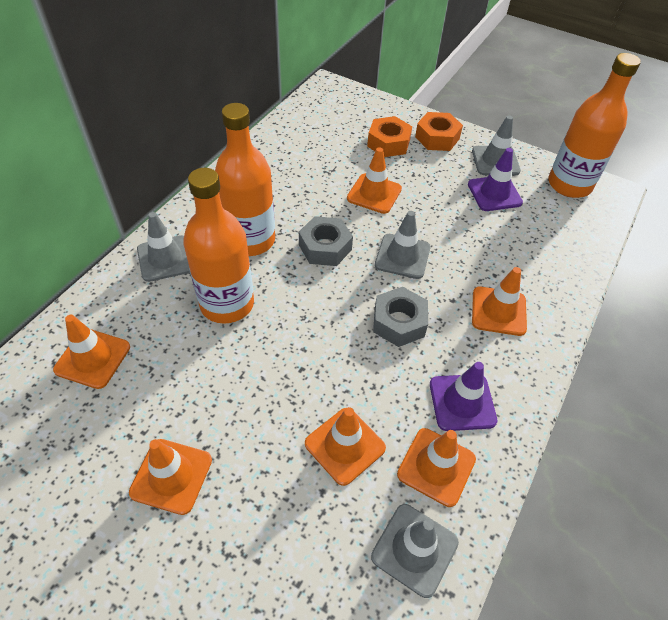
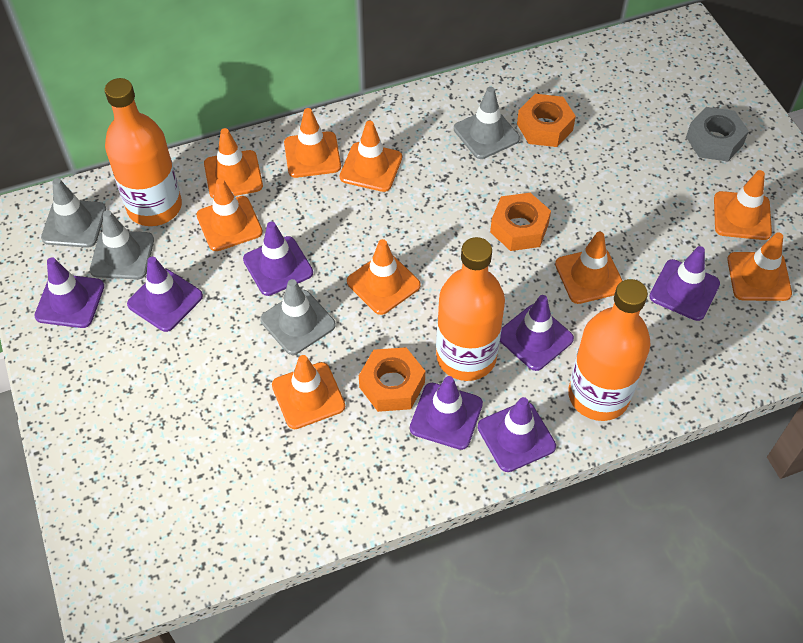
grey nut: 2 -> 1
orange nut: 2 -> 3
orange traffic cone: 6 -> 9
purple traffic cone: 2 -> 7

